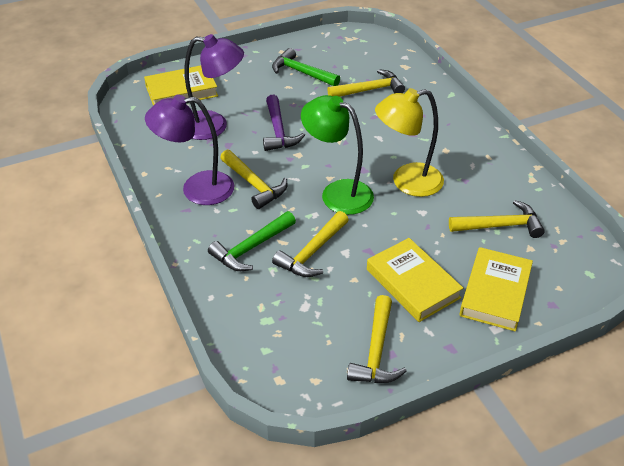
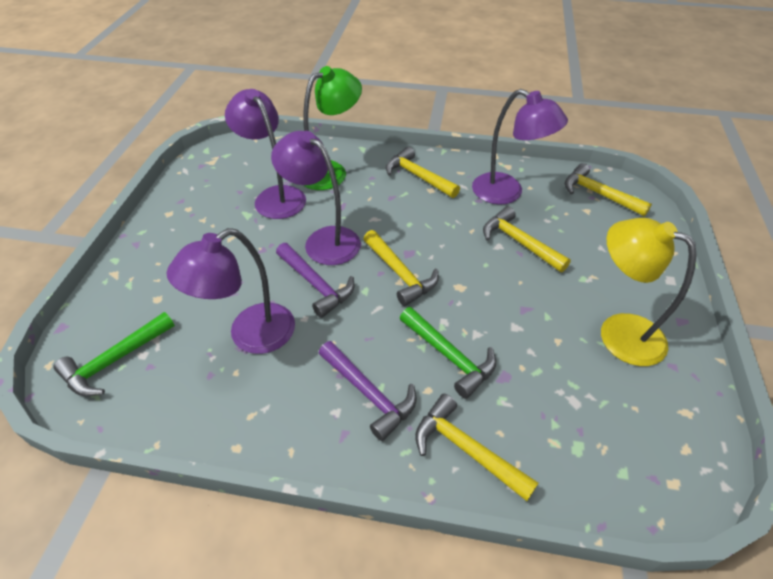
purple hammer: 1 -> 2
purple lamp: 2 -> 4
yellow book: 3 -> 0

